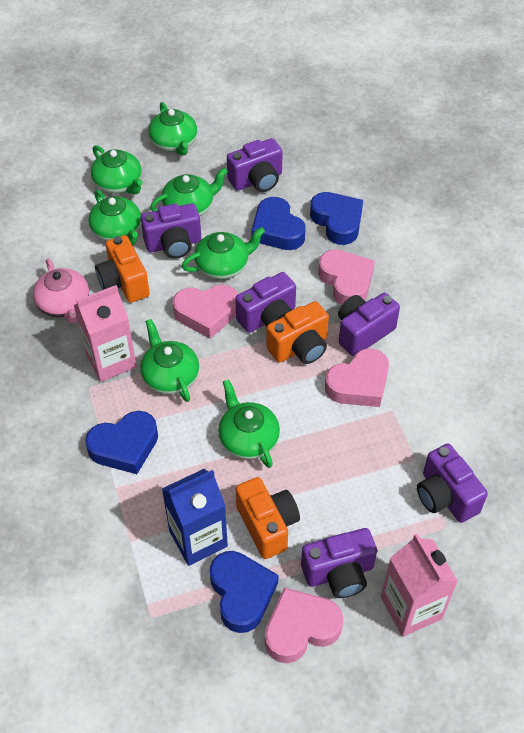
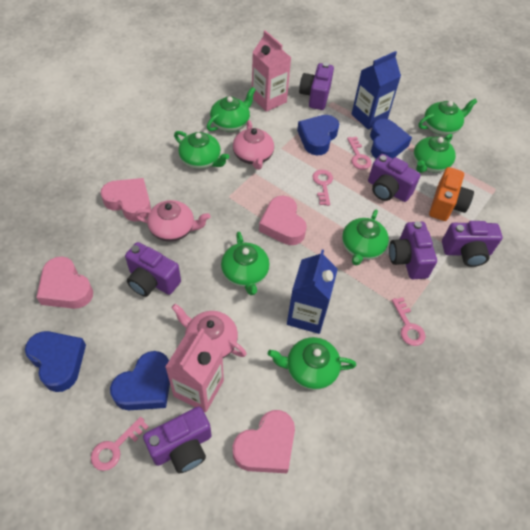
blue carton: 1 -> 2
orange camera: 3 -> 1
pink key: 0 -> 4
pink teapot: 1 -> 3

